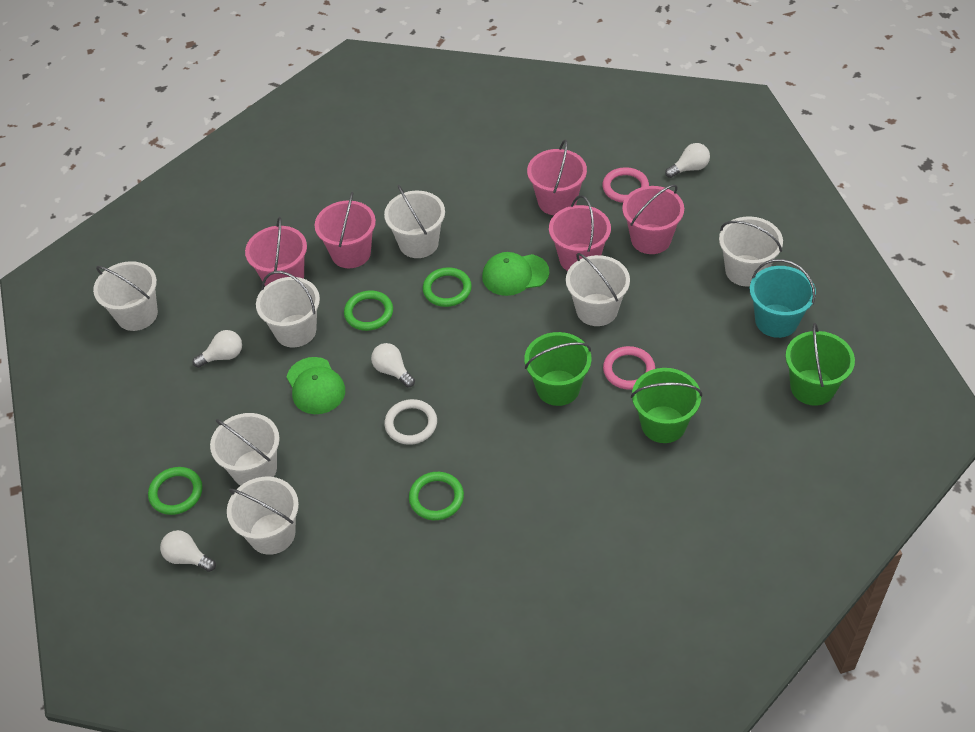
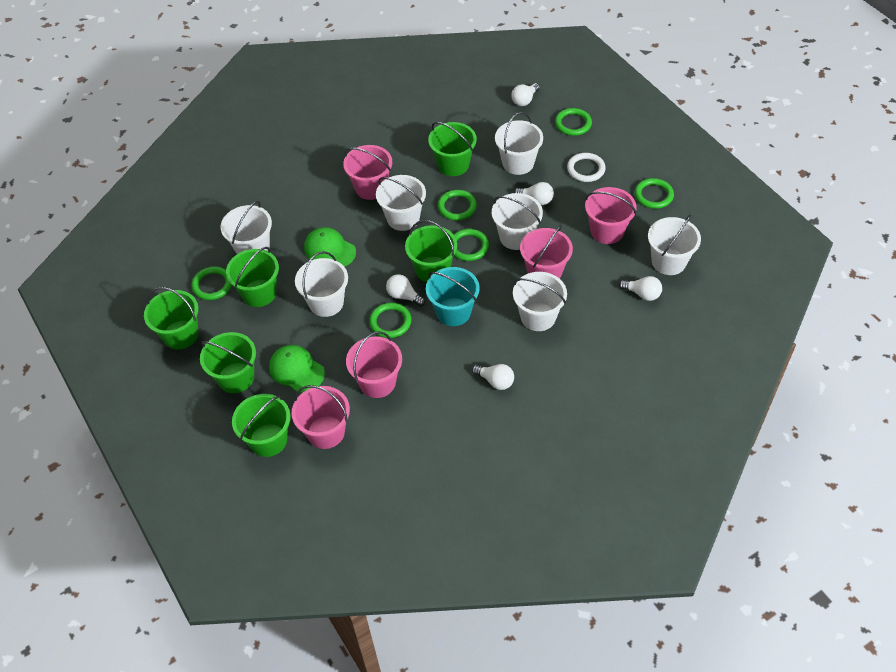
green bucket: 3 -> 6
green ring: 4 -> 6
pink ring: 2 -> 0
white light bulb: 4 -> 5

